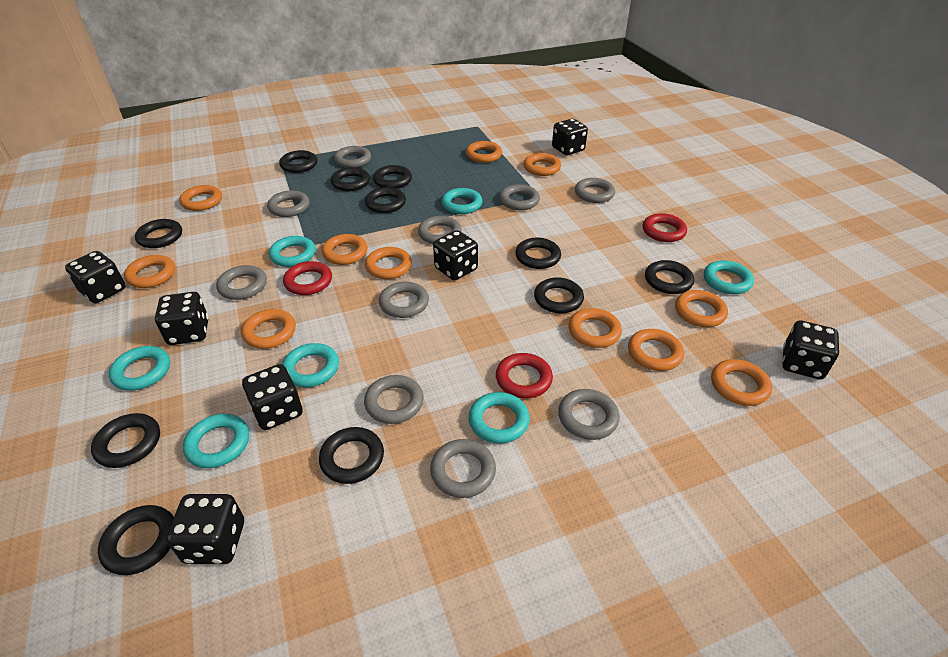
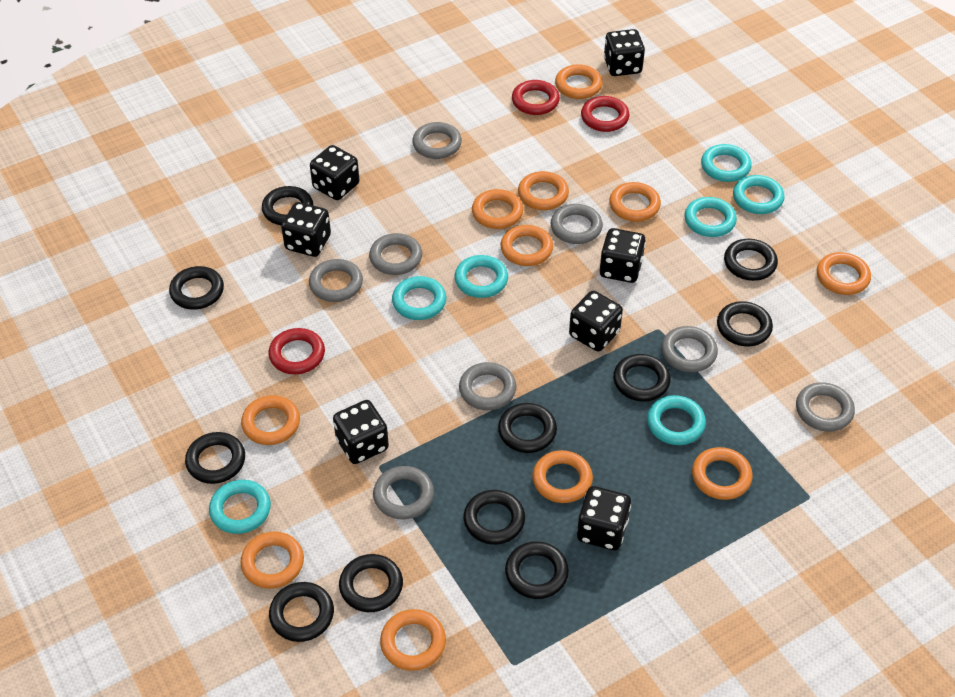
grey ring: 10 -> 8

